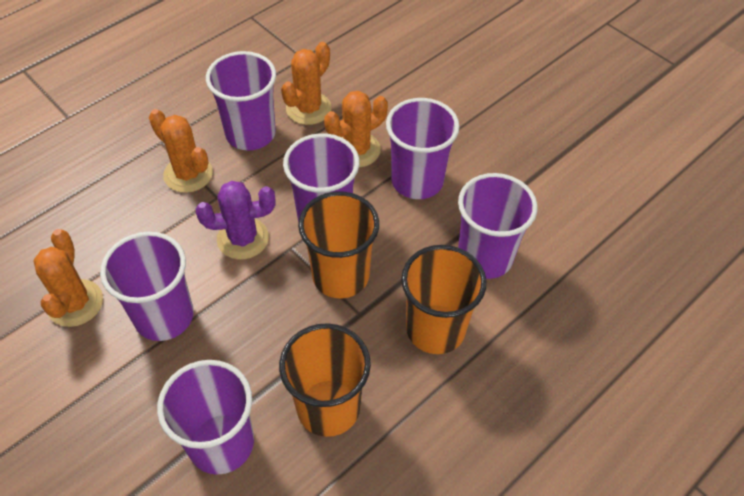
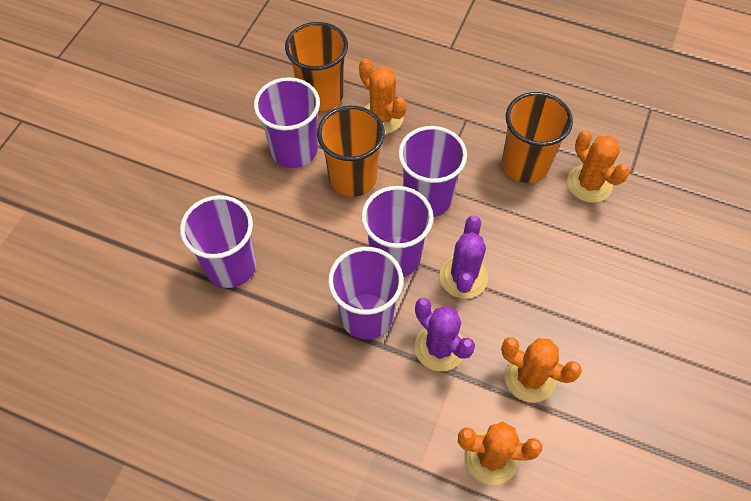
purple cactus: 1 -> 2
purple cup: 6 -> 5

